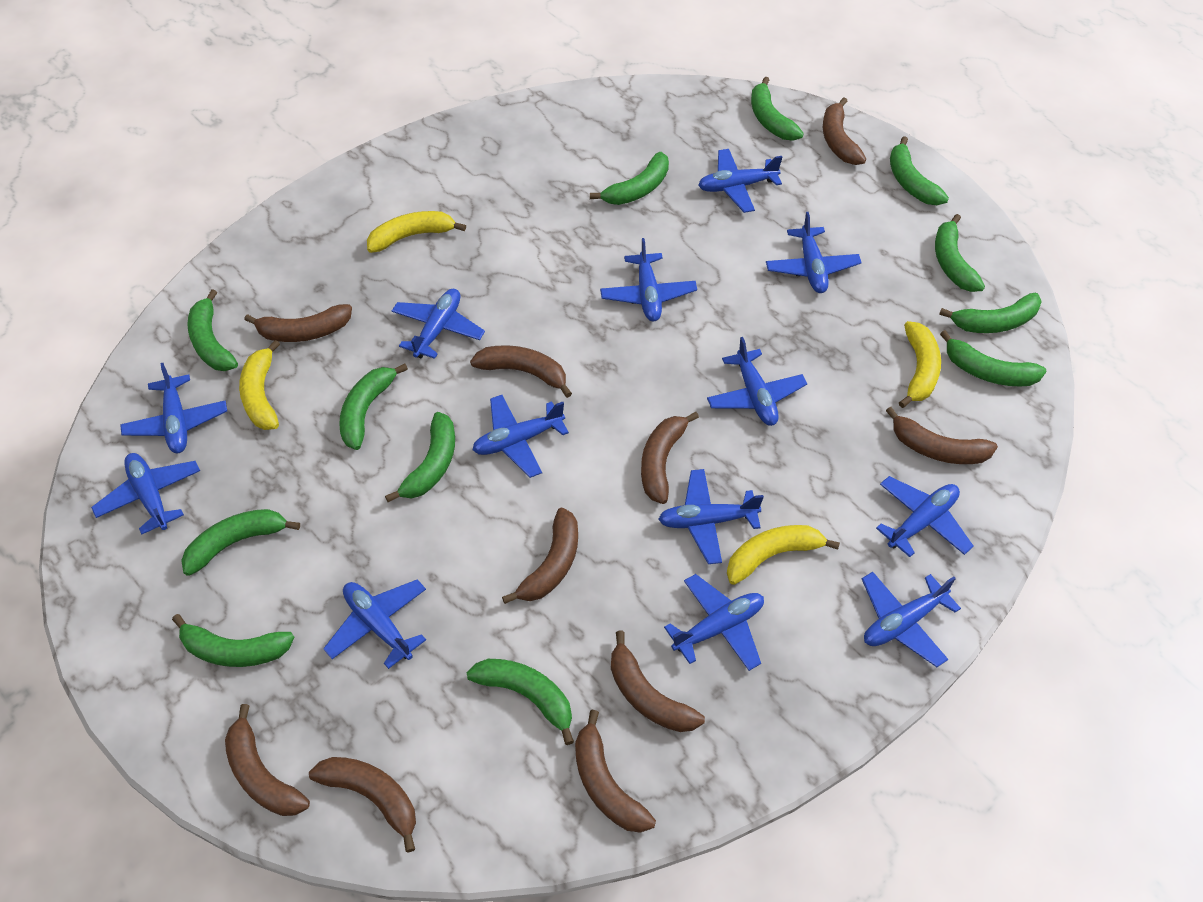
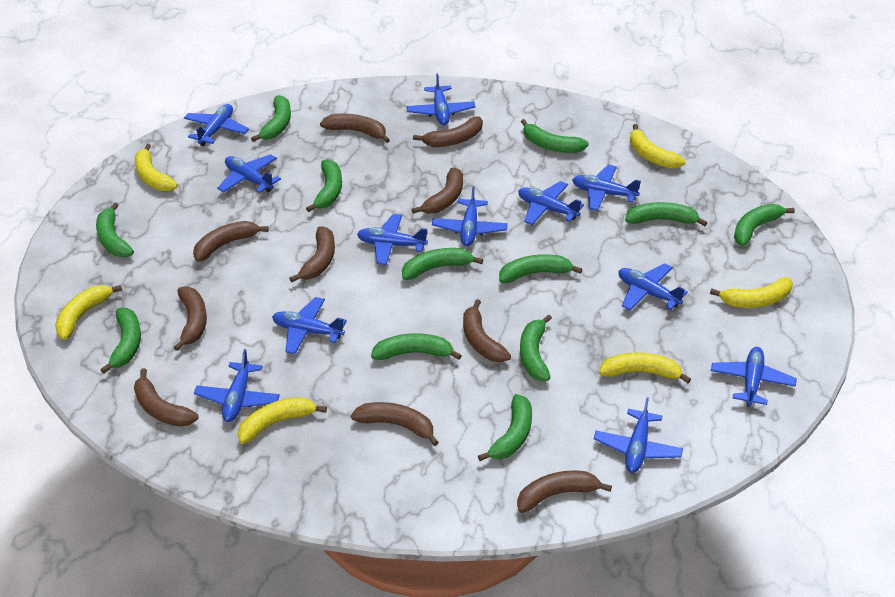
blue plane: 13 -> 12
yellow banana: 4 -> 6

